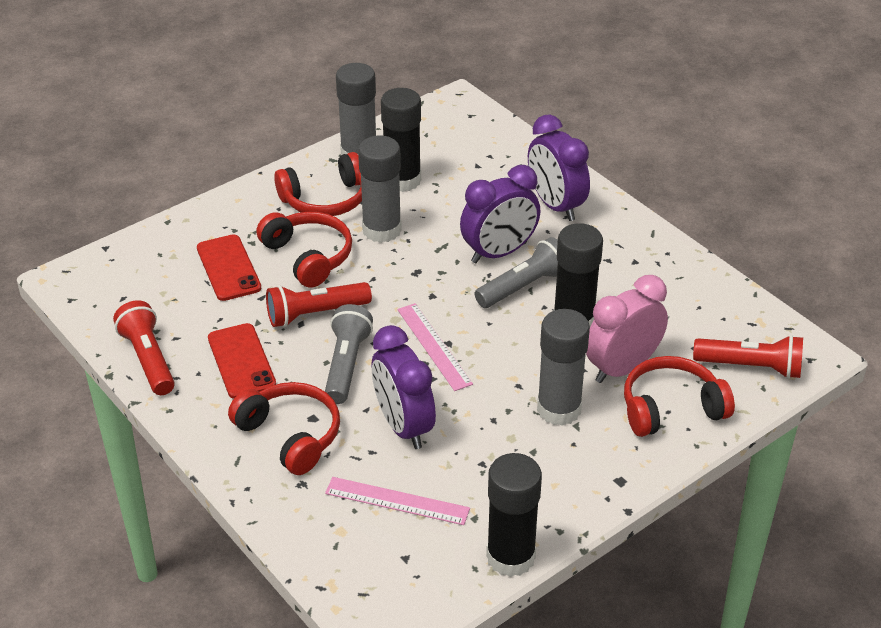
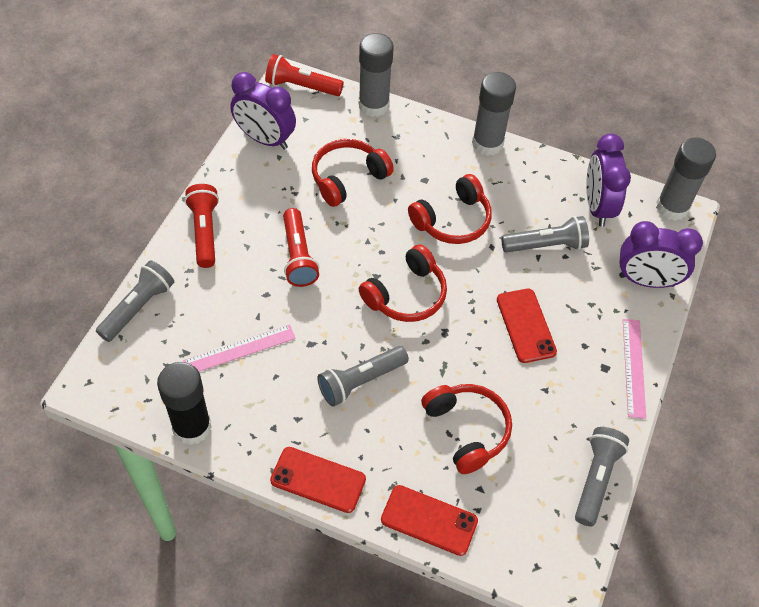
black glue stick: 3 -> 1
grey flashlight: 2 -> 4
pink clock: 1 -> 0
red phone: 2 -> 3

